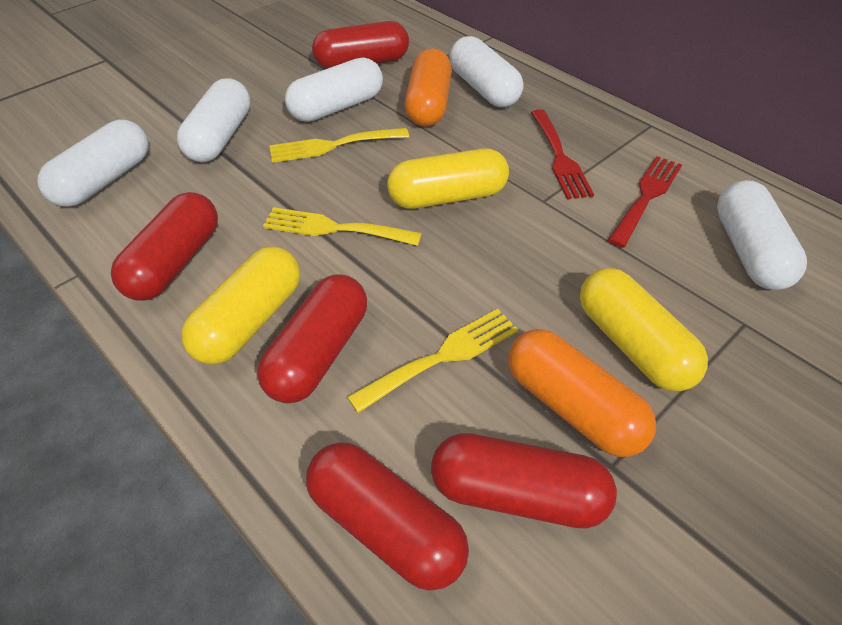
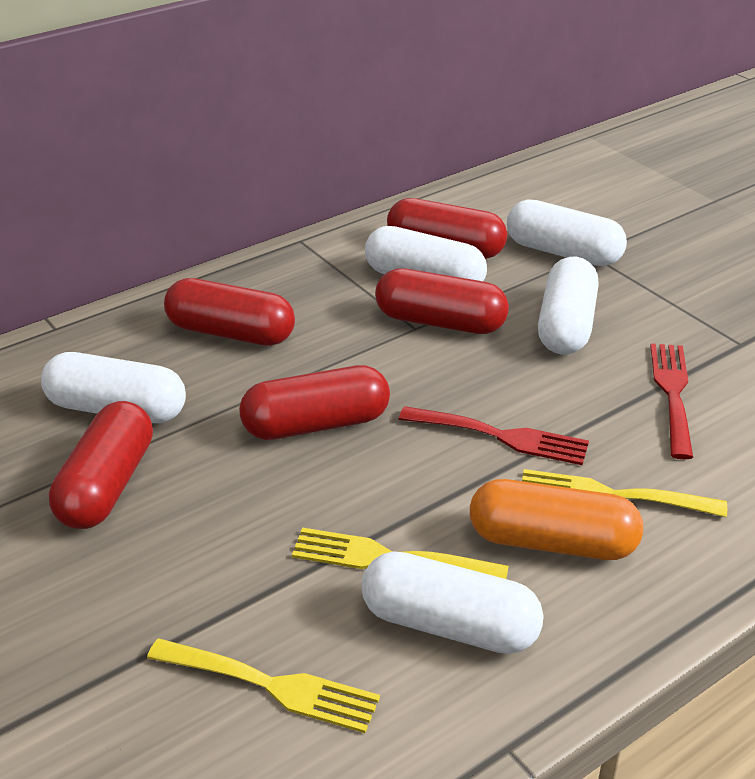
orange capsule: 2 -> 1
yellow capsule: 3 -> 0

